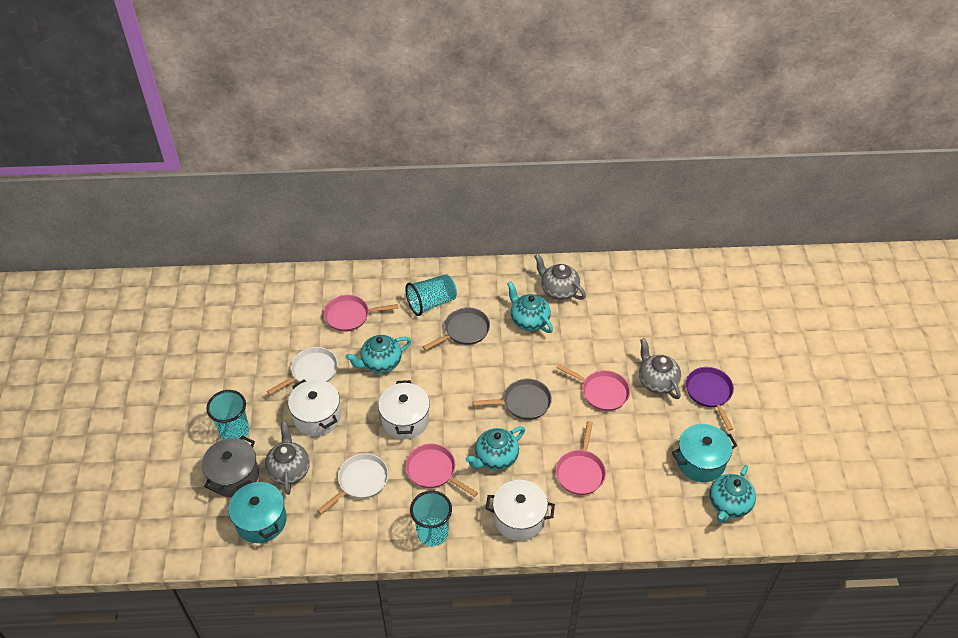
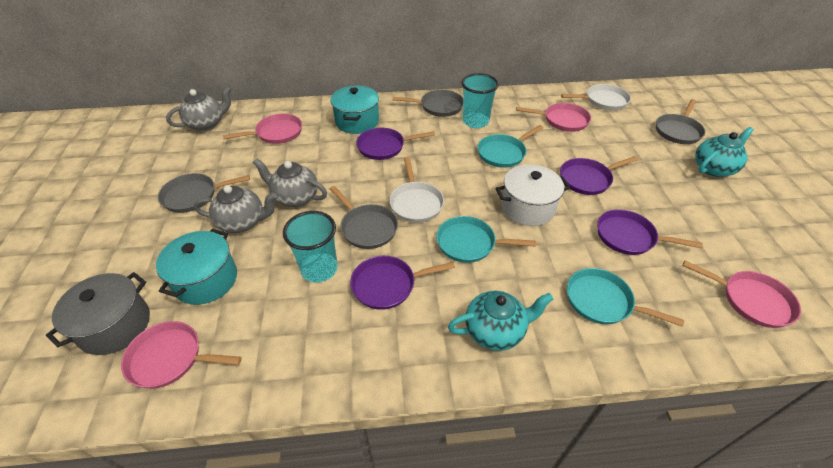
grey pan: 2 -> 4
purple pan: 1 -> 4
turquoise cup: 3 -> 2
turquoise pan: 0 -> 3
turquoise teapot: 4 -> 2
white pot: 3 -> 1

